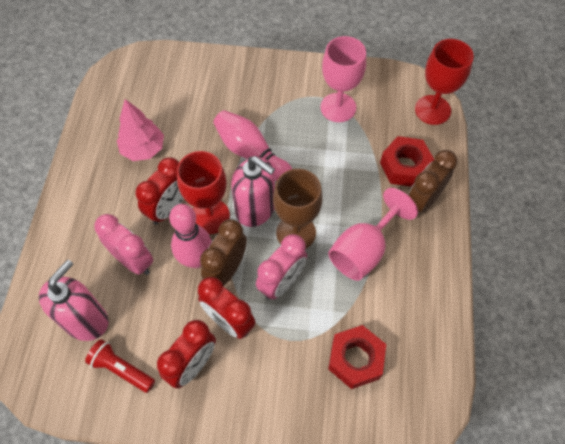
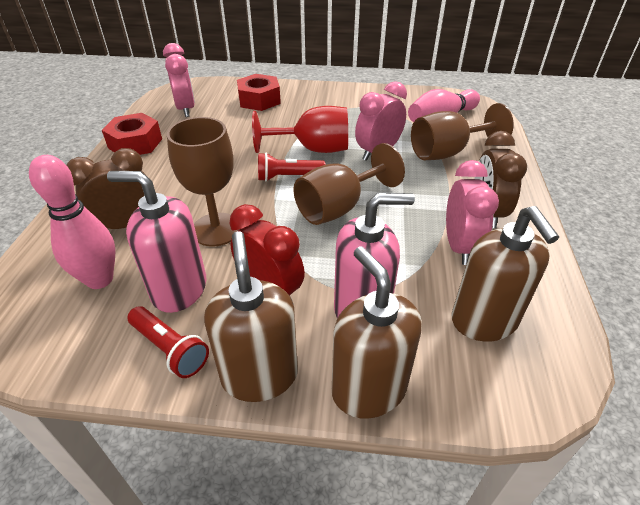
brown goblet: 1 -> 3
brown soap dispenser: 0 -> 3
pink clock: 2 -> 3
pink goblet: 2 -> 0
pink tree: 1 -> 0
red clock: 3 -> 1
red flashlight: 1 -> 2
red goblet: 2 -> 1

